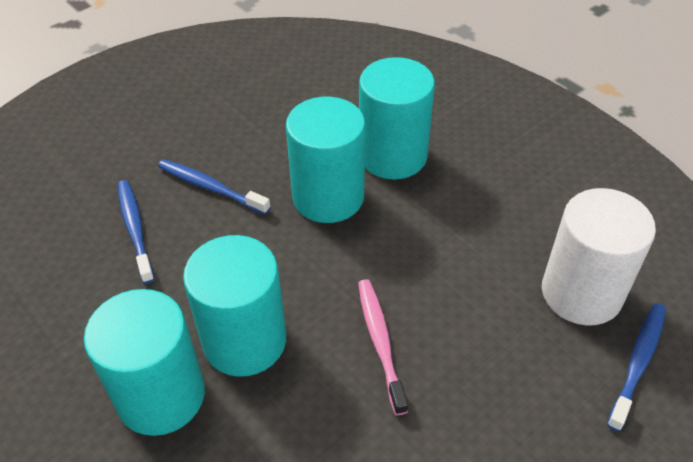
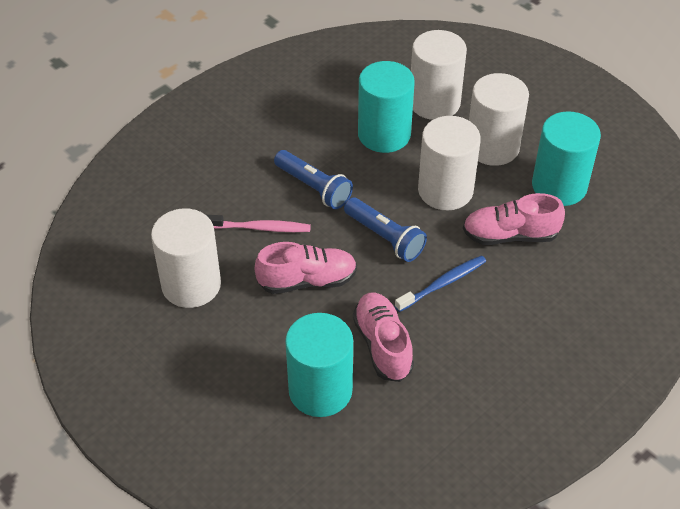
blue flashlight: 0 -> 2
blue toothbrush: 3 -> 1
pink shoe: 0 -> 3
turquoise cylinder: 4 -> 3
white cylinder: 1 -> 4

